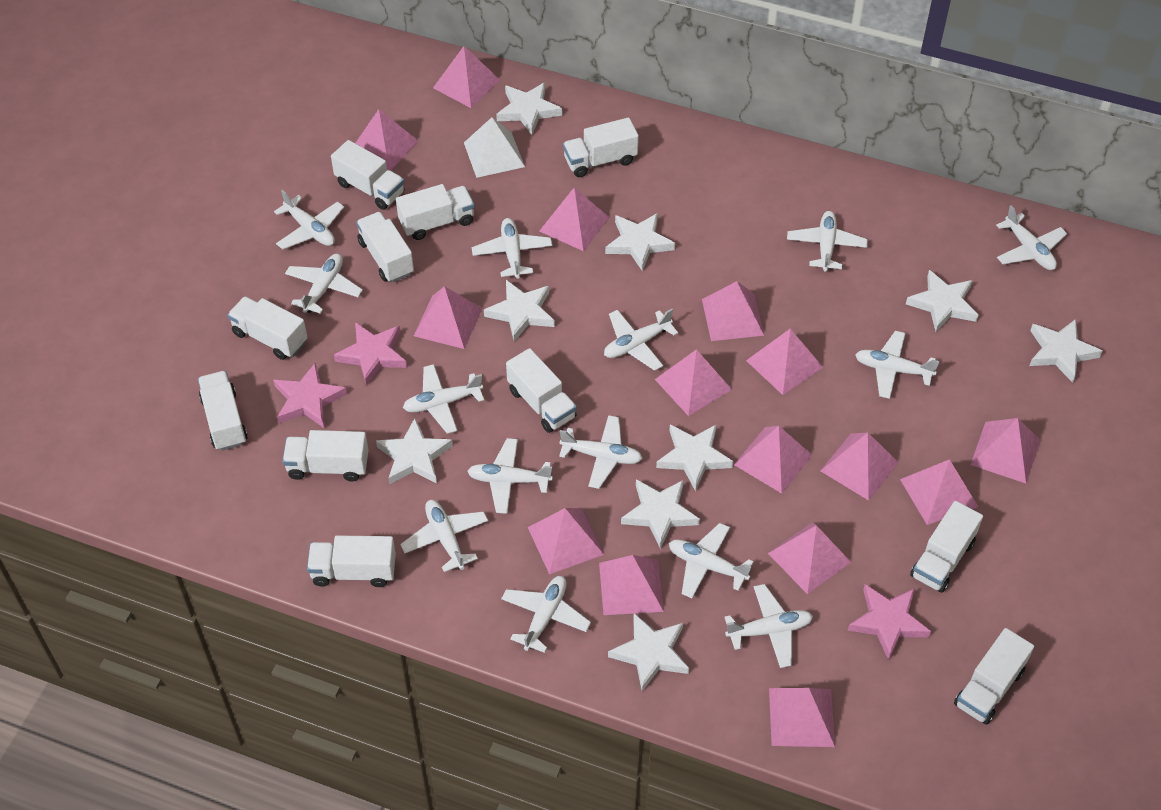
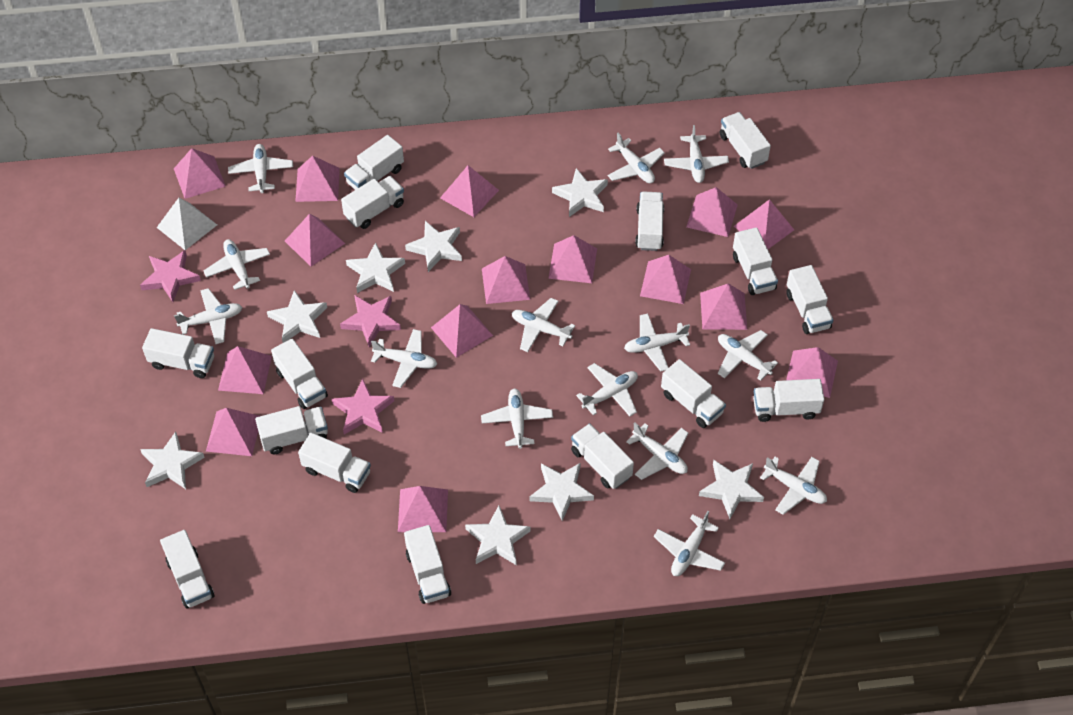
white star: 9 -> 8
white truck: 11 -> 15

